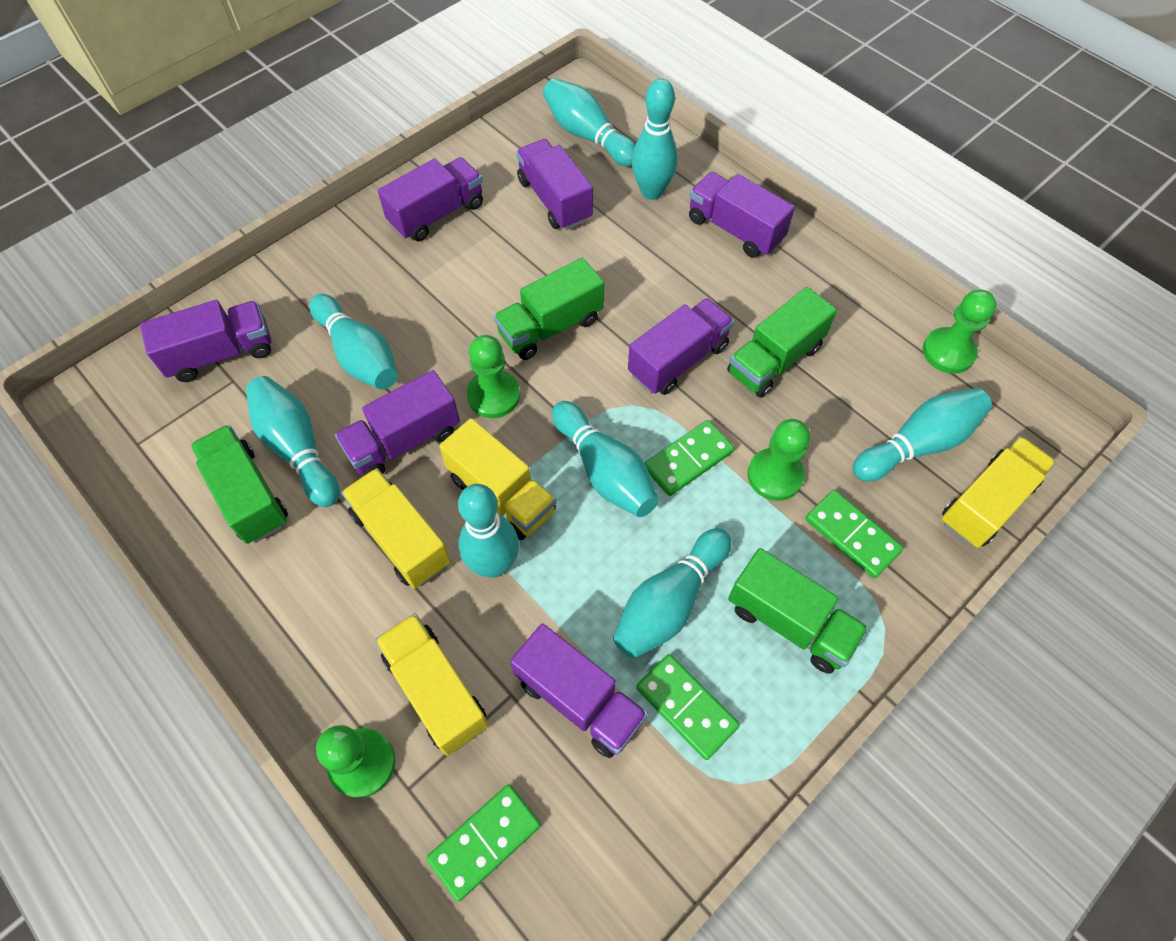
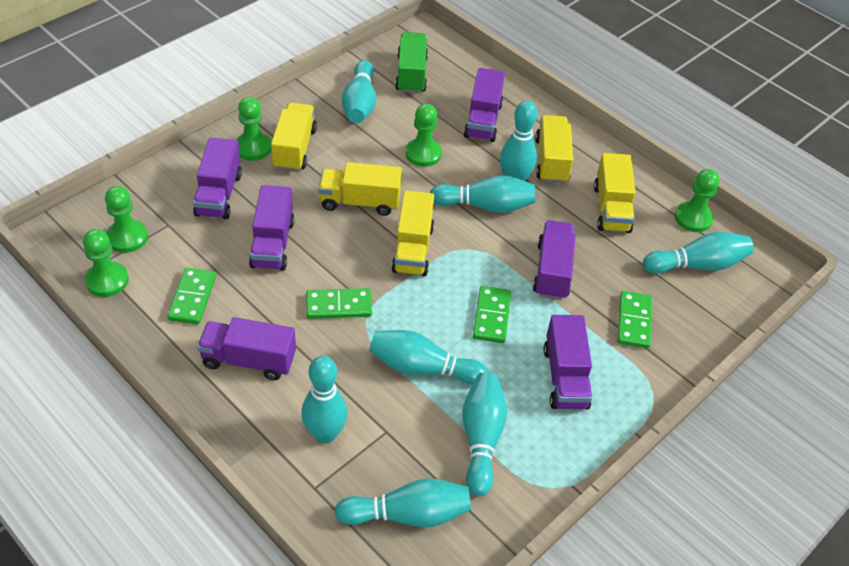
green pawn: 4 -> 5
green truck: 4 -> 1
purple truck: 7 -> 6
yellow truck: 4 -> 5

